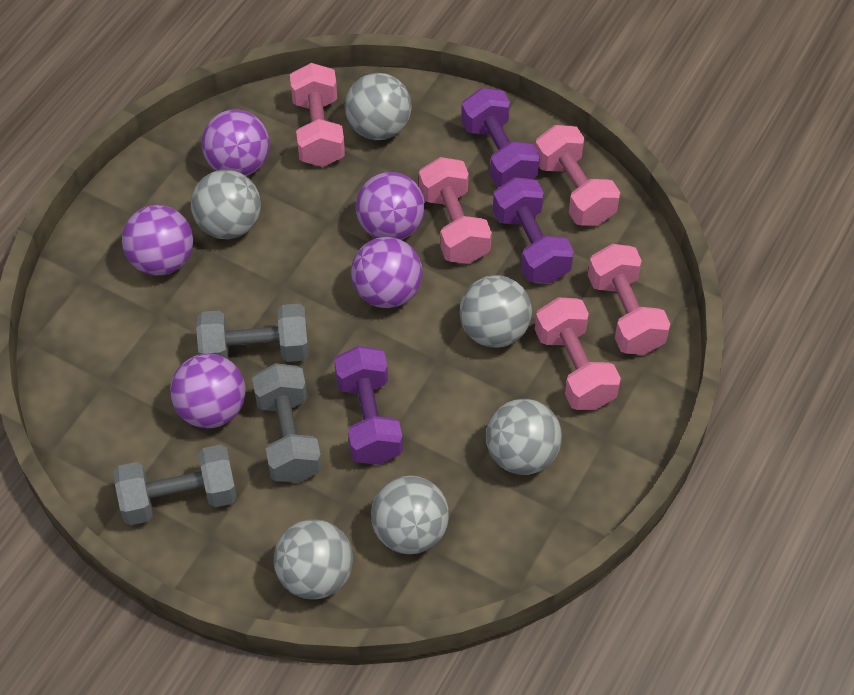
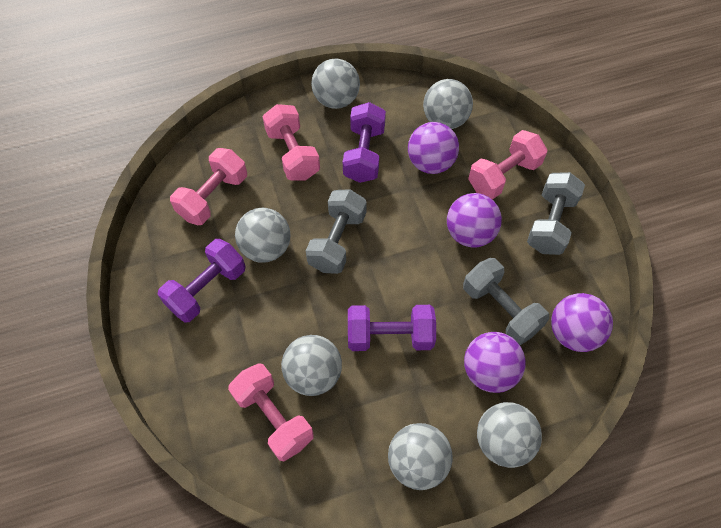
pink dumbbell: 5 -> 4
purple ball: 5 -> 4

